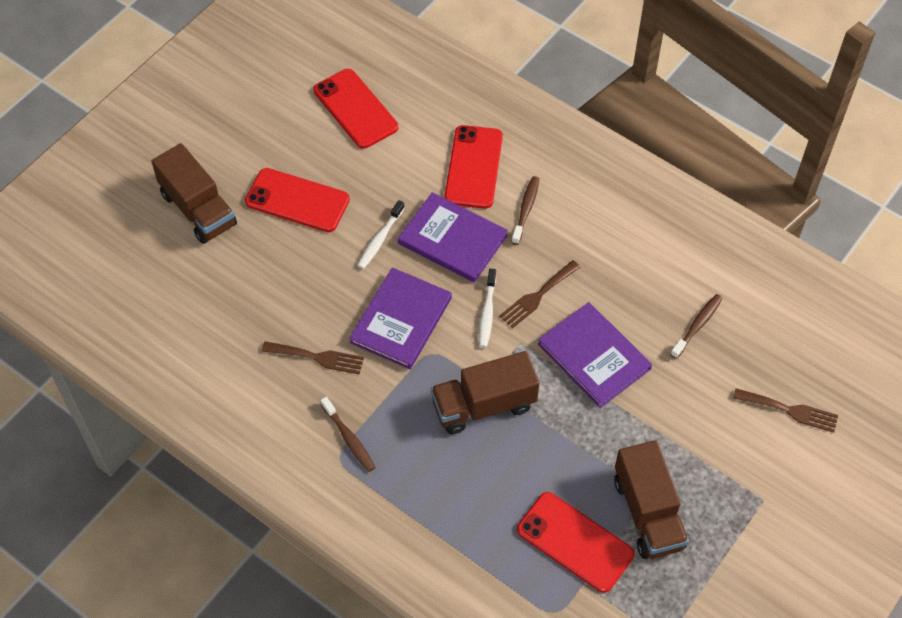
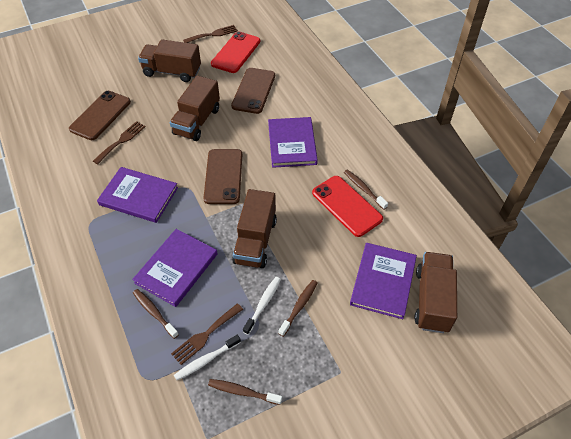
brown phone: 0 -> 3
brown toothbrush: 3 -> 4
brown truck: 3 -> 4
purple book: 3 -> 4
red phone: 4 -> 2

